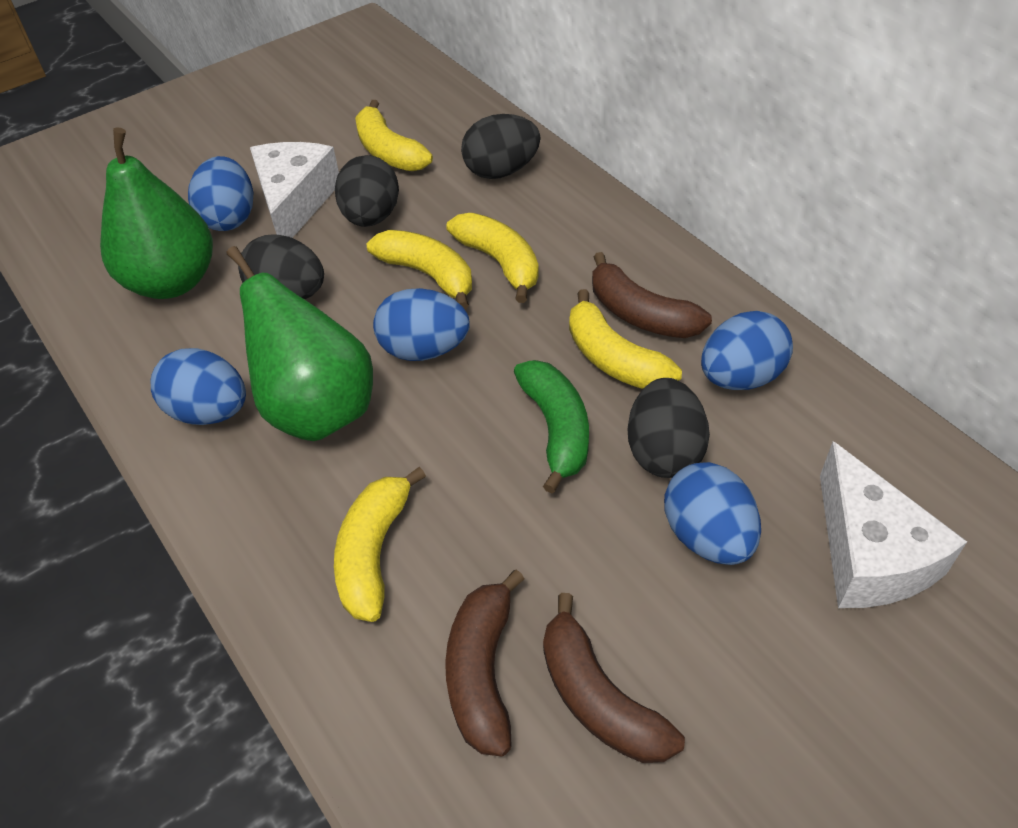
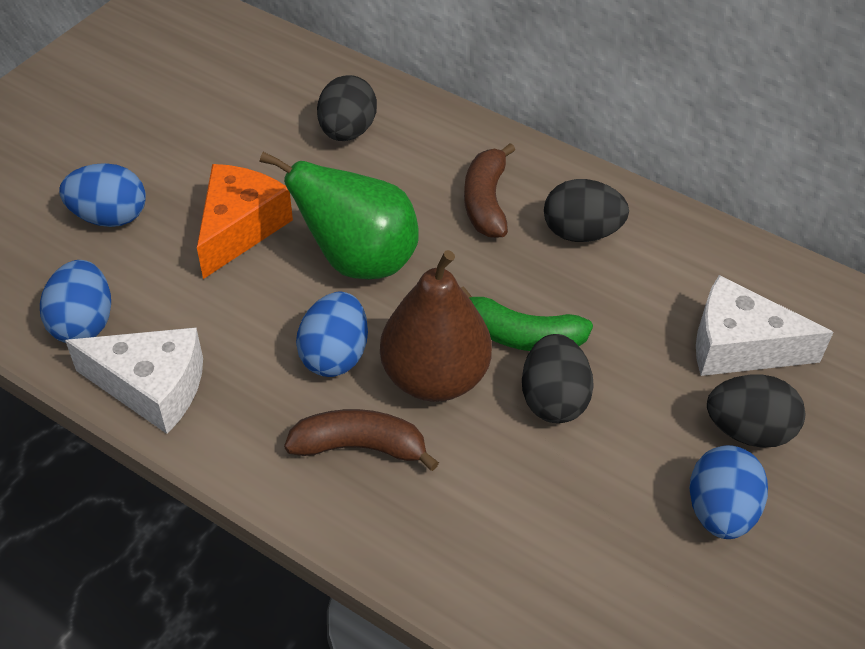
blue egg: 5 -> 4
brown banana: 3 -> 2
brown pear: 0 -> 1
green pear: 2 -> 1
orange cheese: 0 -> 1
yellow banana: 5 -> 0

